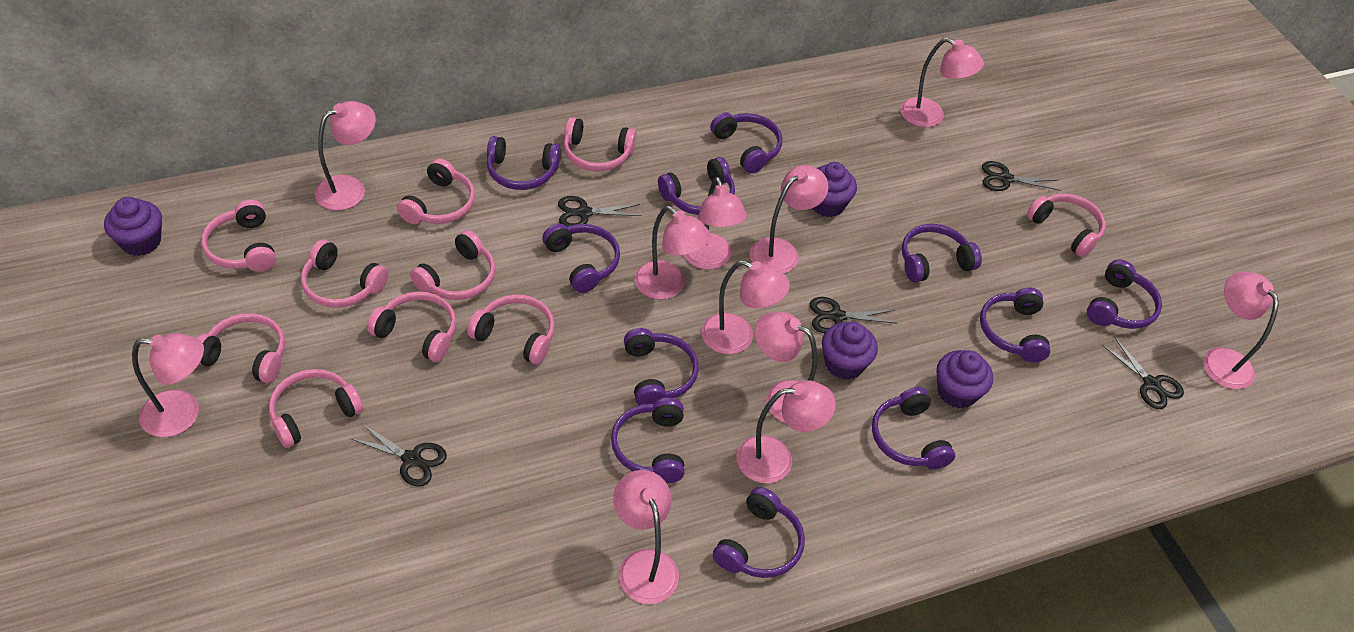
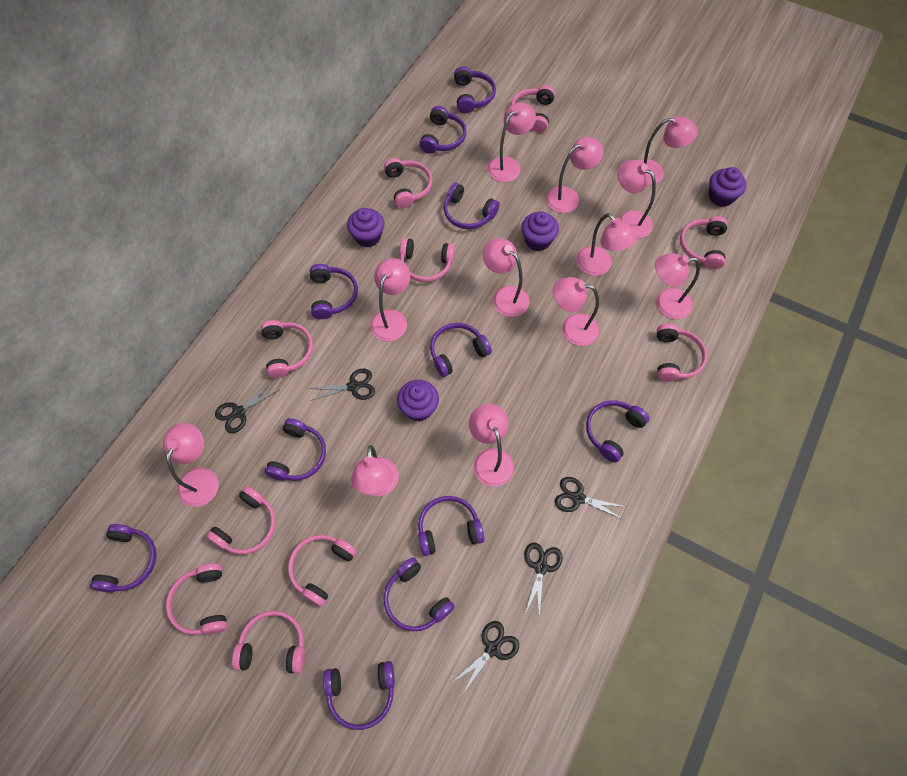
pink lamp: 11 -> 12

